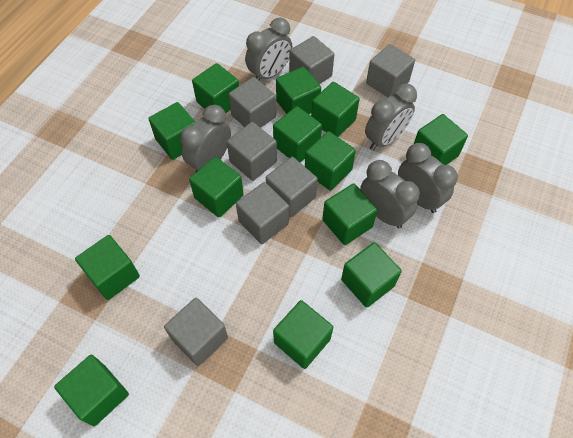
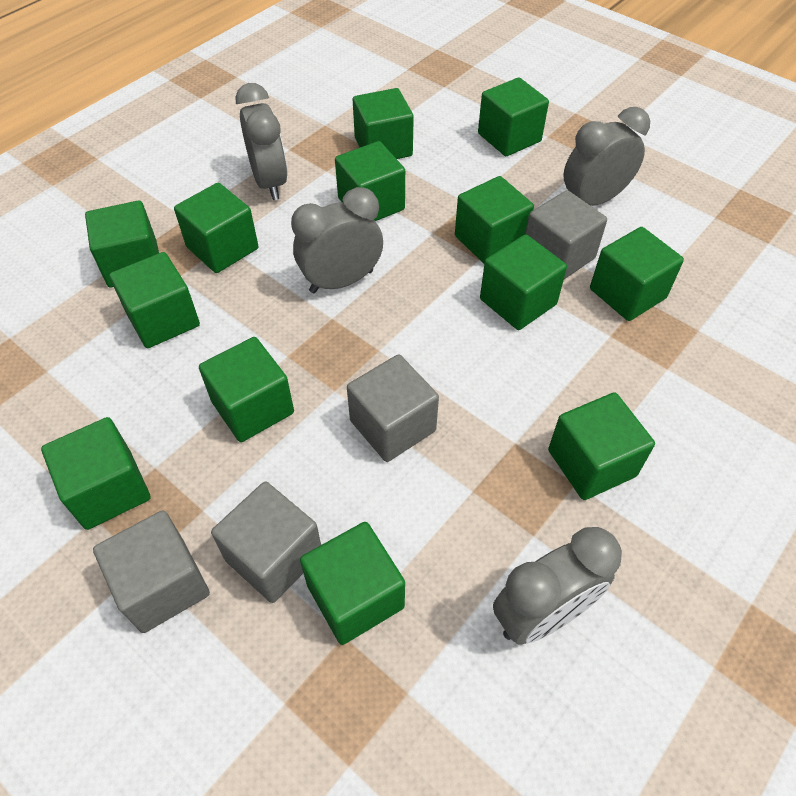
grey clock: 5 -> 4
grey cube: 7 -> 4

